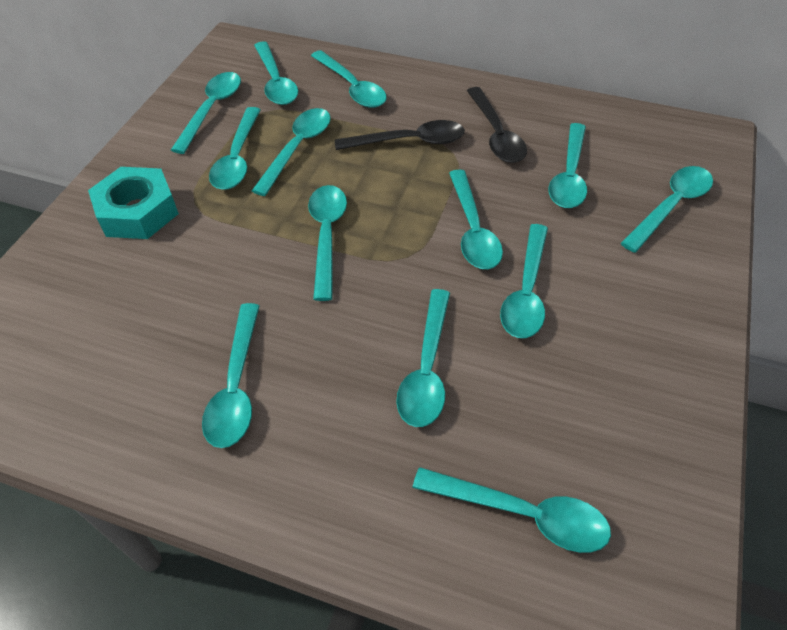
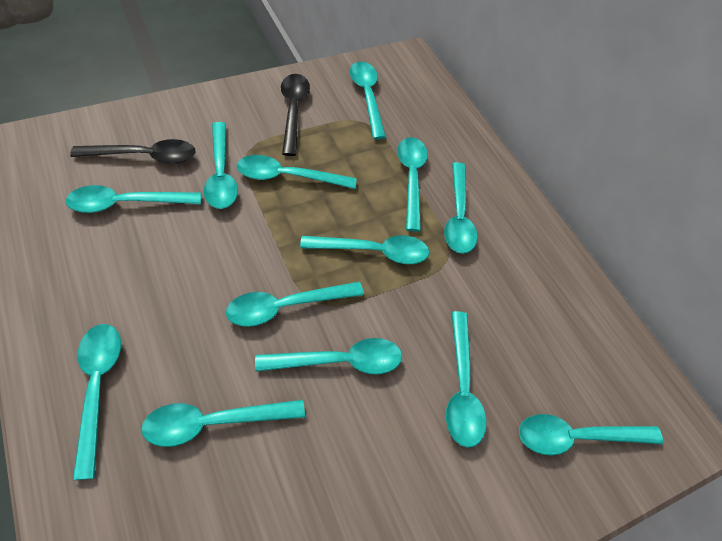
turquoise nut: 1 -> 0

